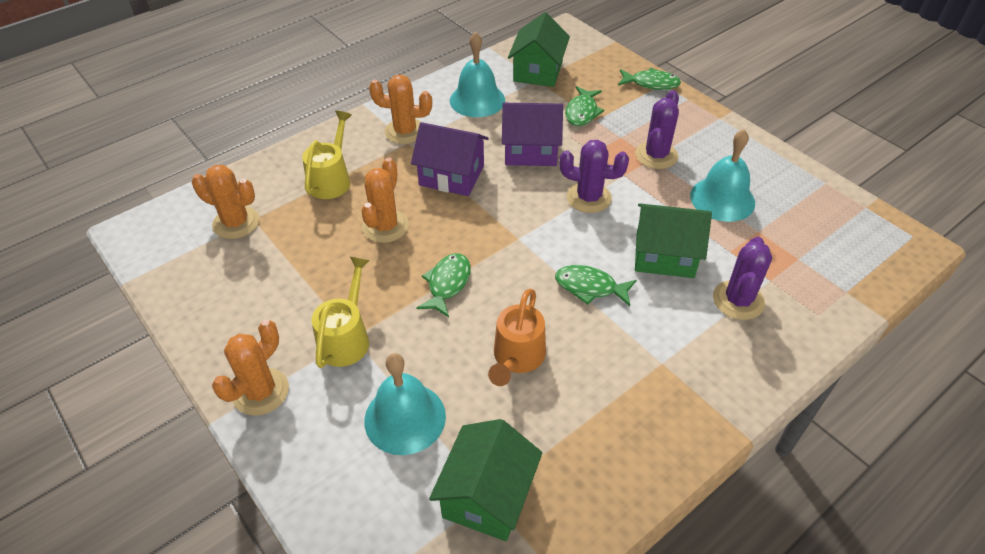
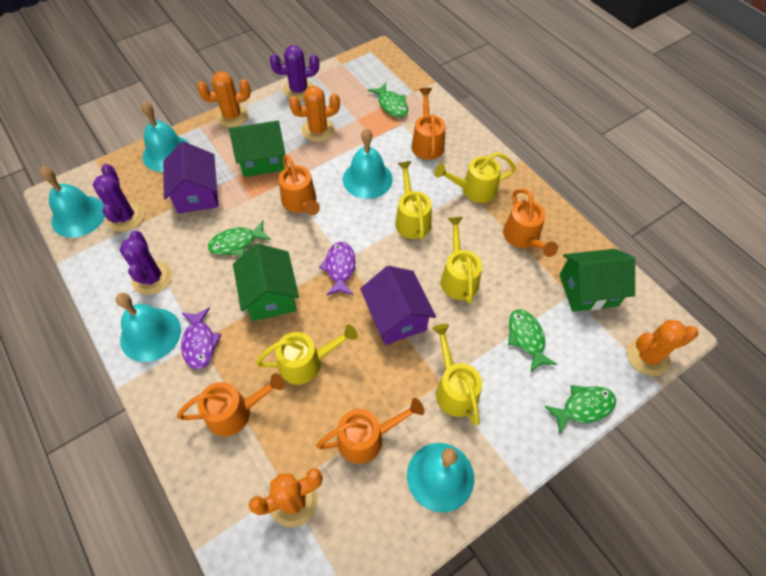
orange watering can: 1 -> 5
purple fish: 0 -> 2
turquoise bell: 3 -> 5
yellow watering can: 2 -> 5

